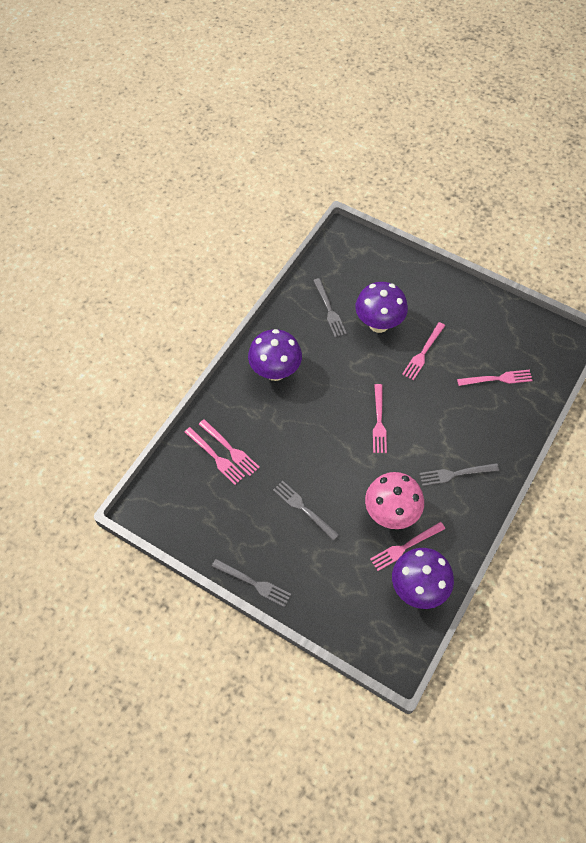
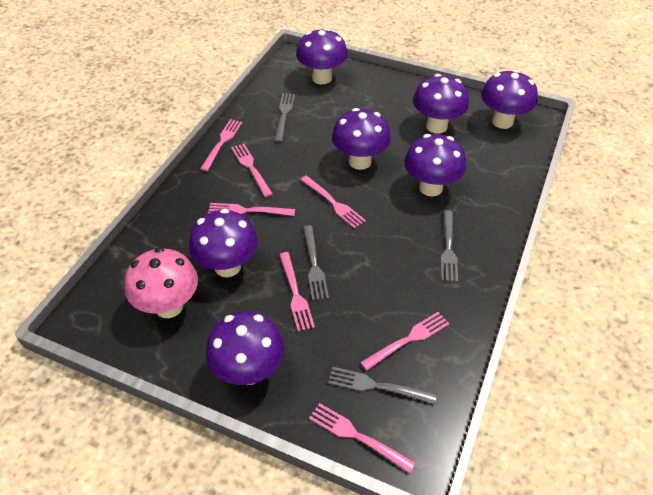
pink fork: 6 -> 7
purple mushroom: 3 -> 7

